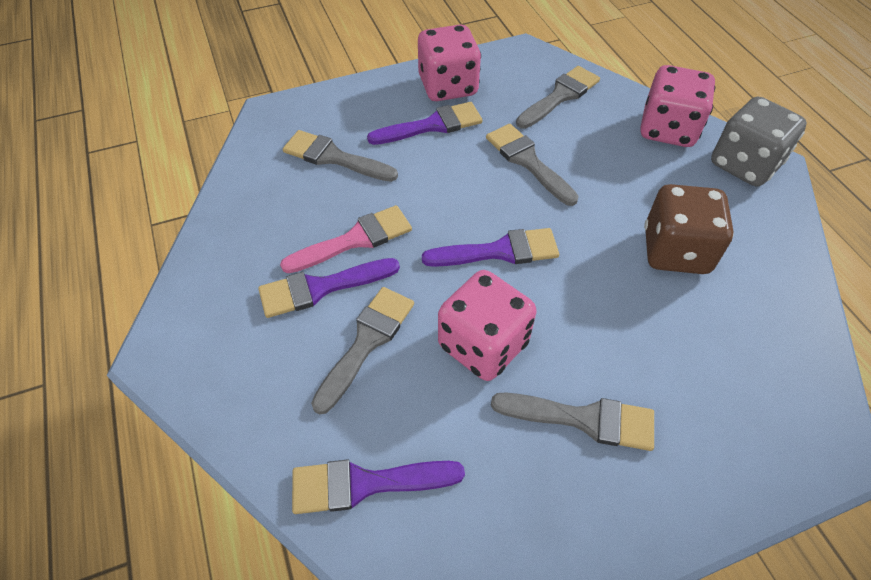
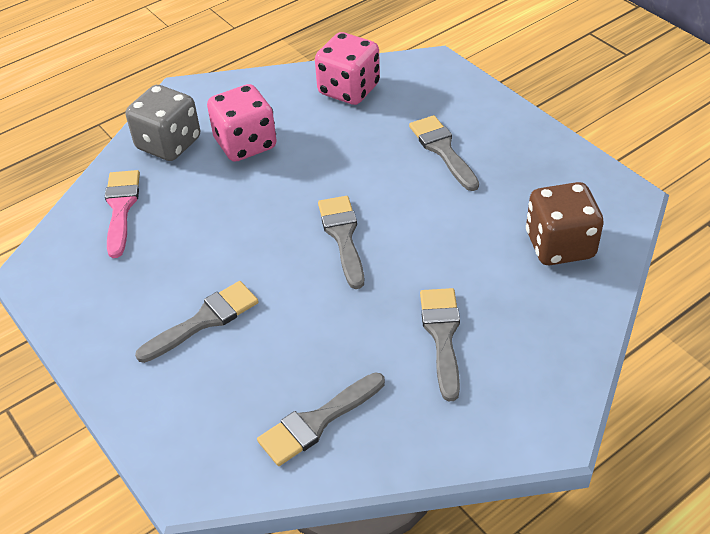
pink dice: 3 -> 2
purple brush: 4 -> 0

